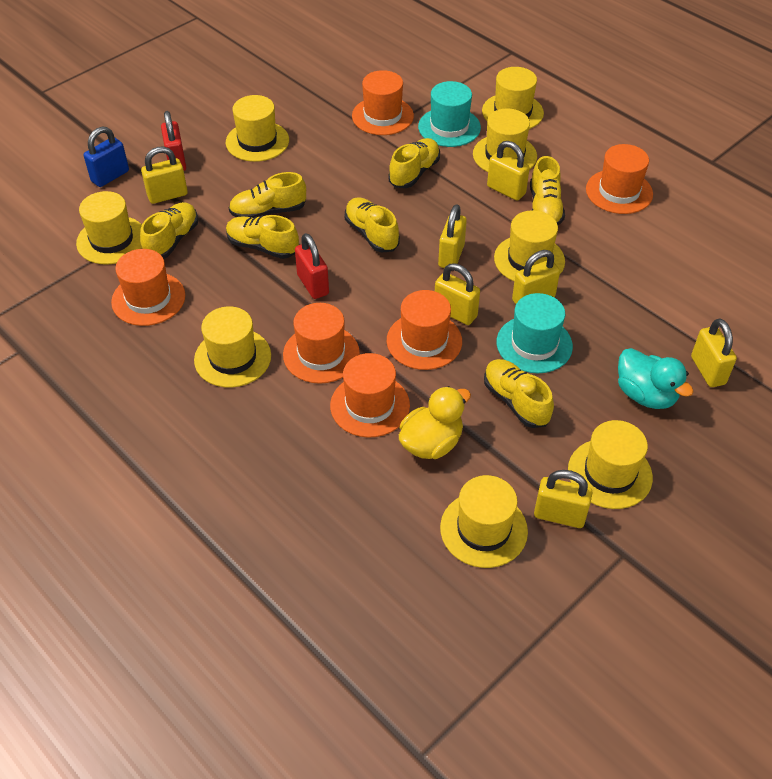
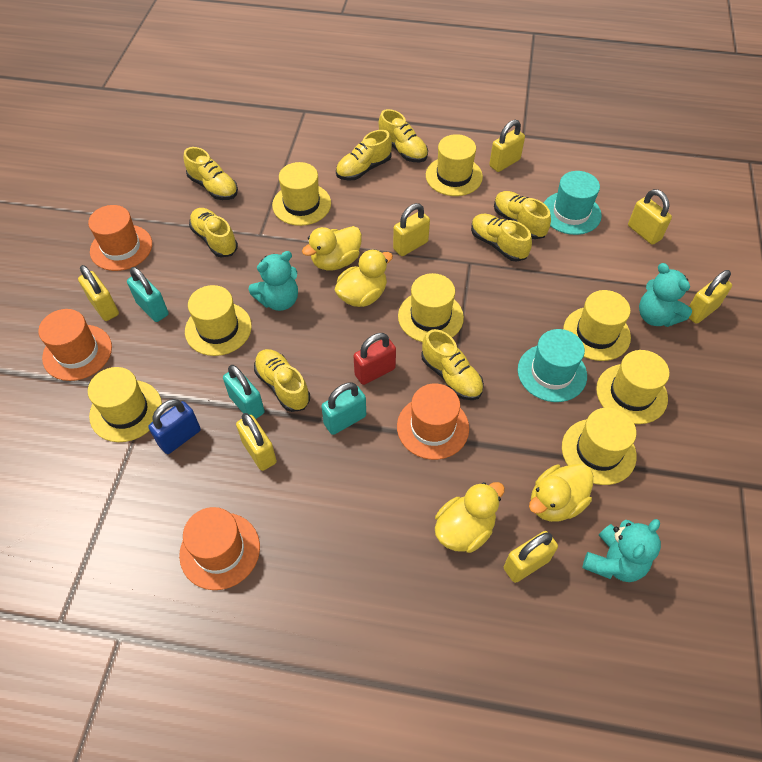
orange hat: 6 -> 4
red padlock: 2 -> 1
turquoise duck: 1 -> 0
turquoise padlock: 0 -> 3
turquoise teddy bear: 0 -> 3
yellow duck: 1 -> 4
yellow shoe: 7 -> 8

